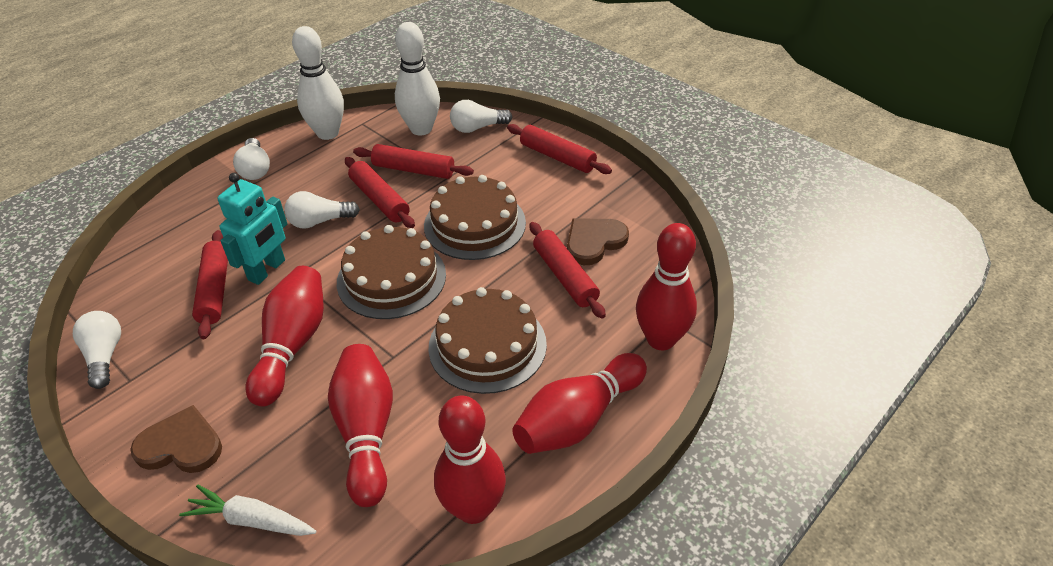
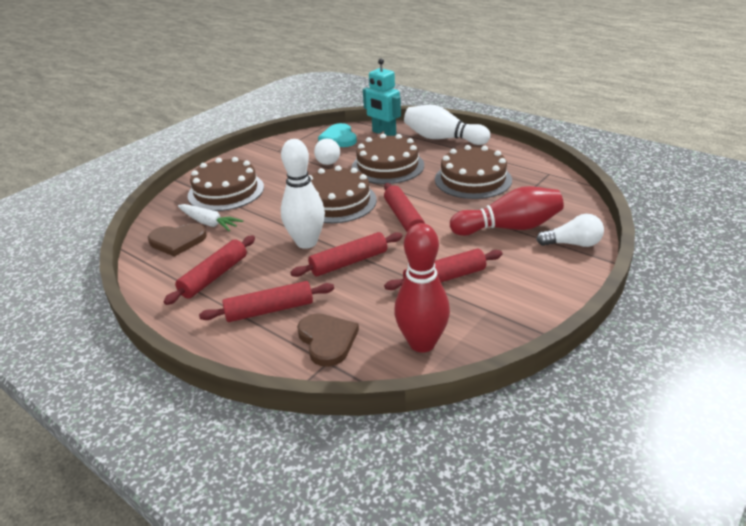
brown cake: 3 -> 4
red bowling pin: 5 -> 2
turquoise heart: 0 -> 1
white light bulb: 4 -> 2

